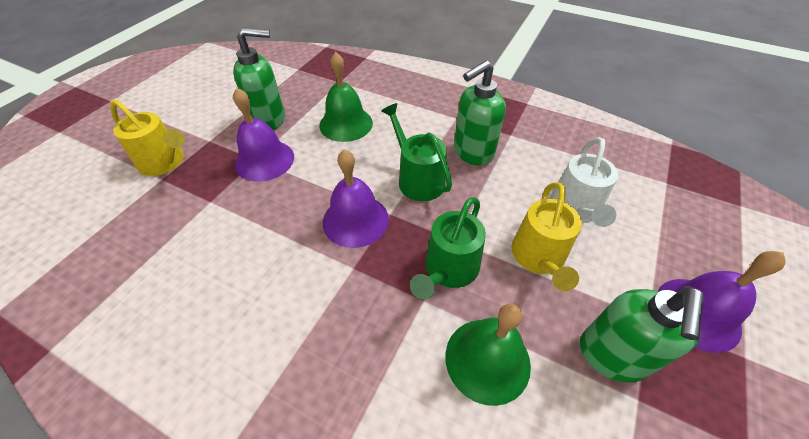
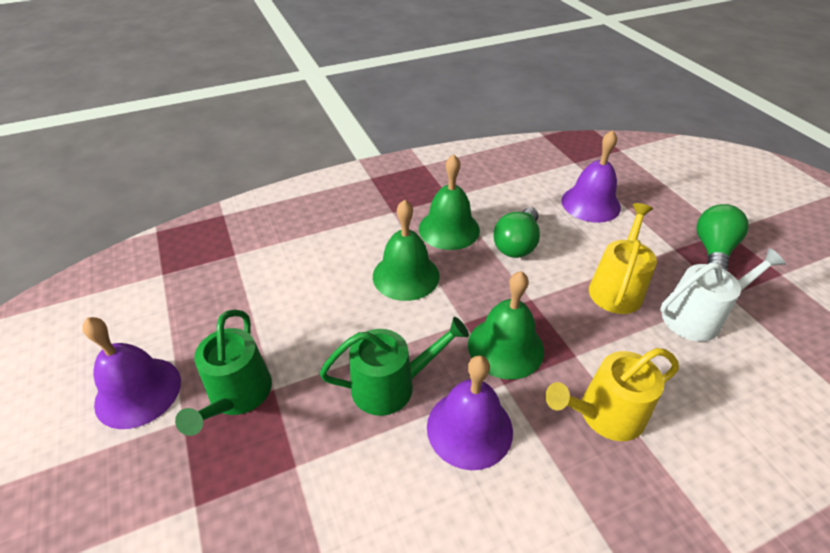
green bell: 2 -> 3
green light bulb: 0 -> 2
green soap dispenser: 3 -> 0

